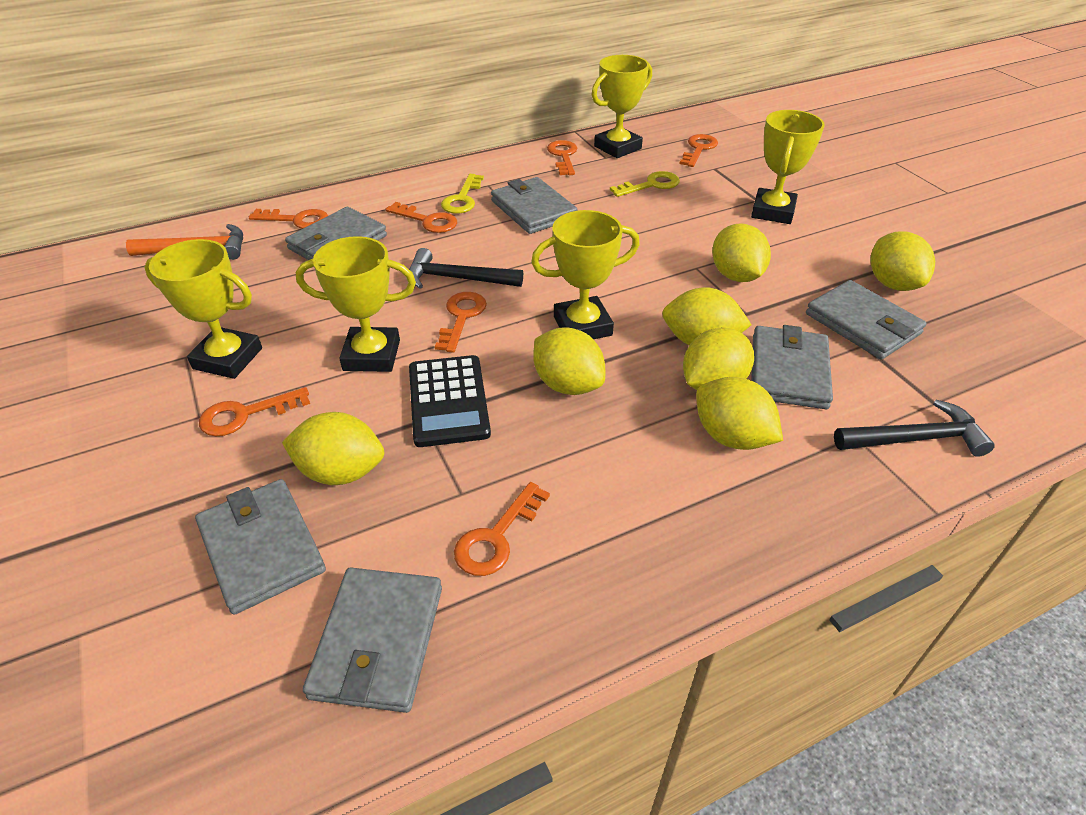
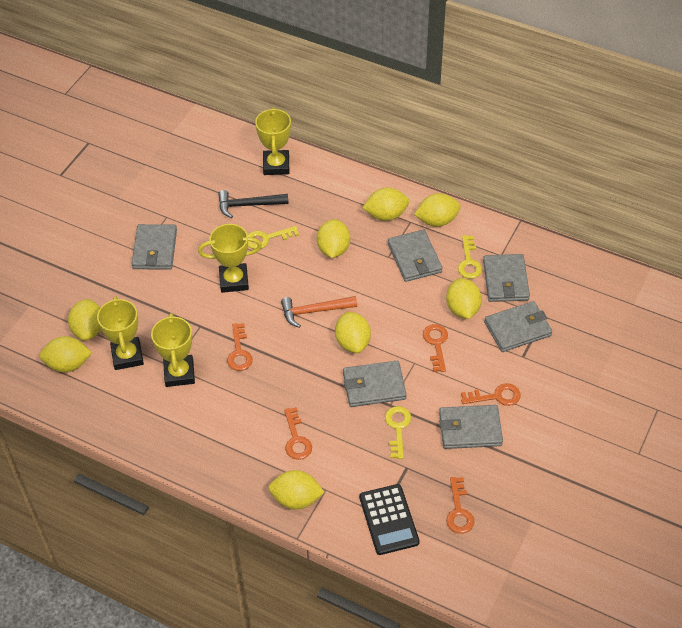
black hammer: 2 -> 1
orange key: 7 -> 5
yellow key: 2 -> 3
yellow lemon: 7 -> 8
yellow trophy: 5 -> 4

